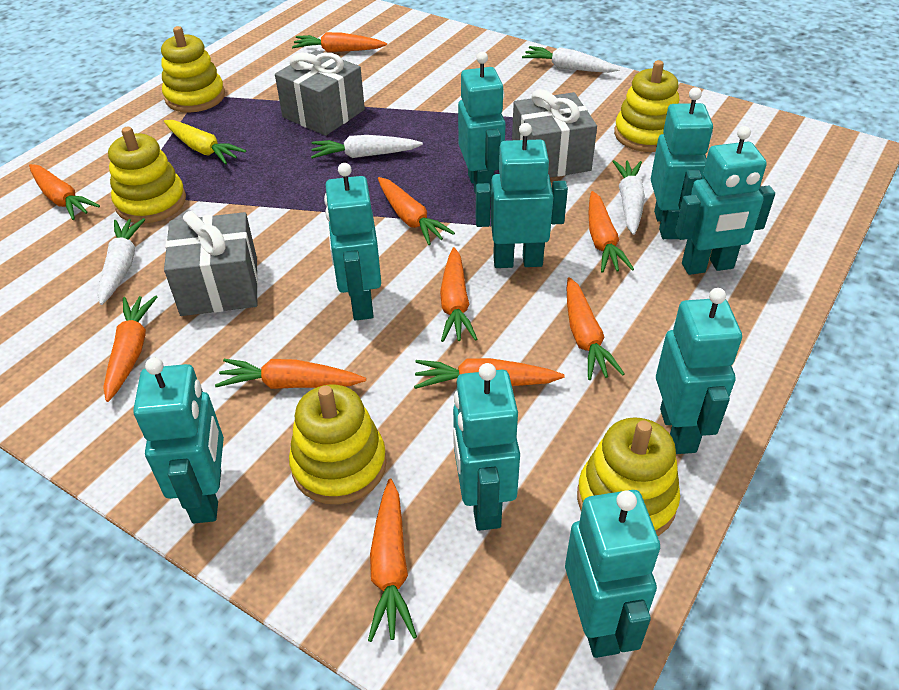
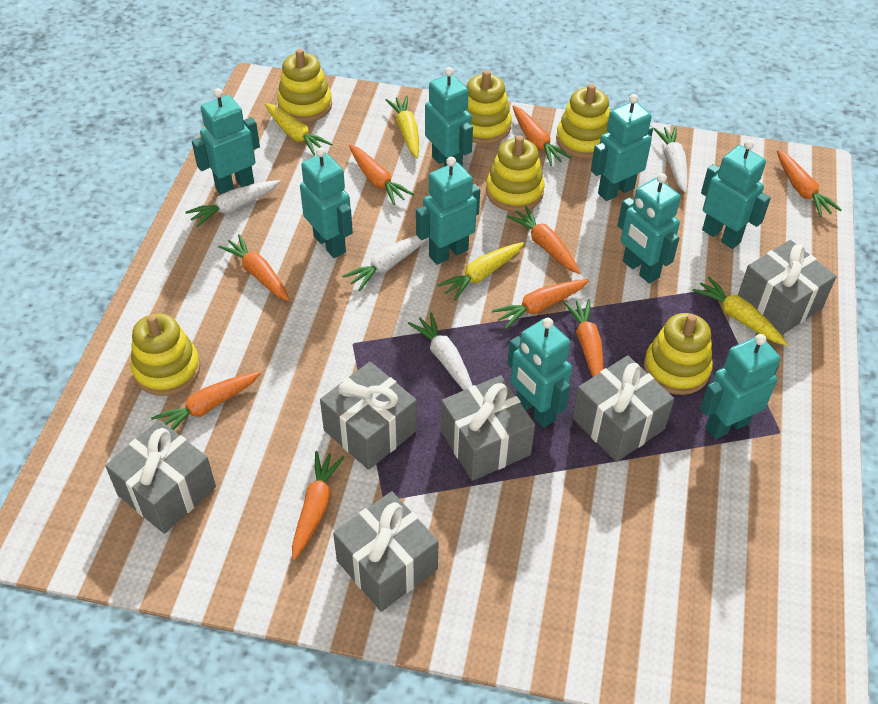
grey gift: 3 -> 6
orange carrot: 10 -> 9
yellow carrot: 1 -> 4
yellow stacking toy: 5 -> 6

